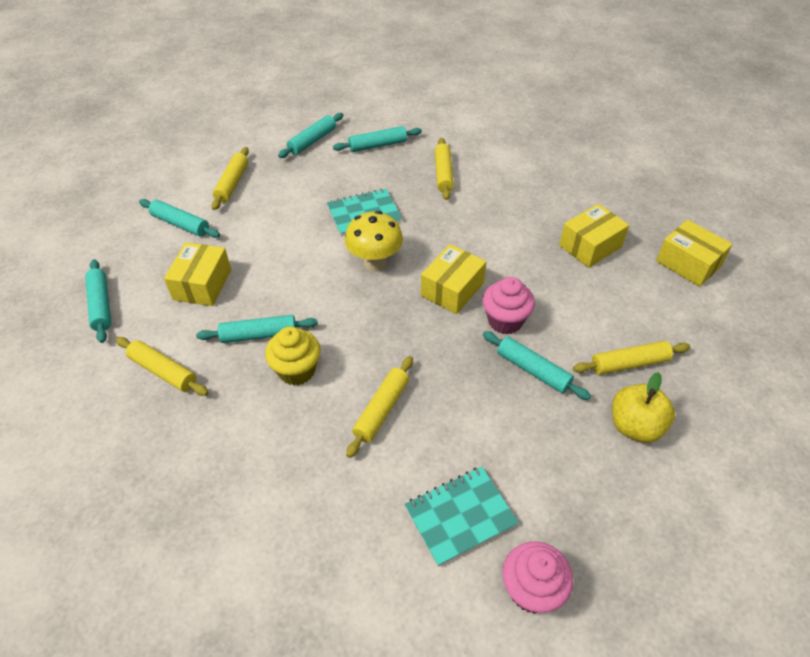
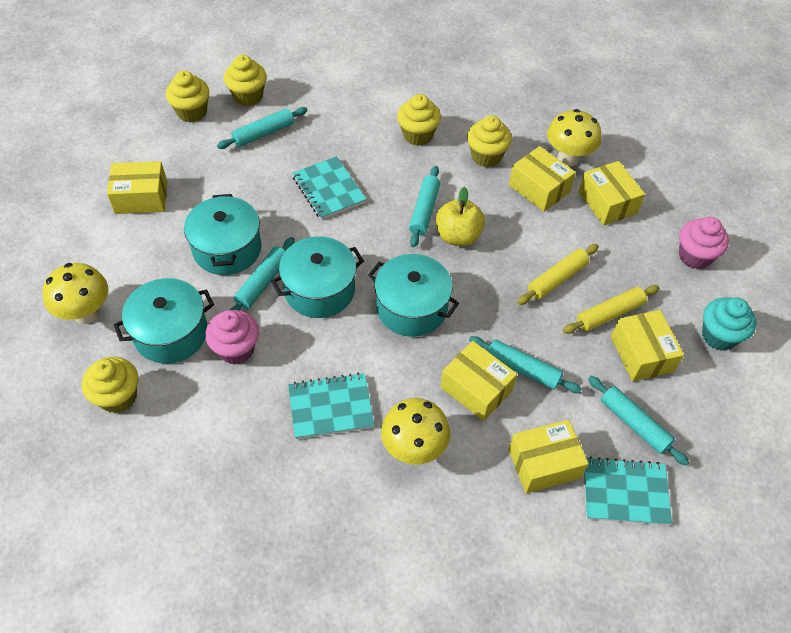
turquoise cupcake: 0 -> 1
turquoise notebook: 2 -> 3
turquoise pot: 0 -> 4
turquoise rolling pin: 6 -> 5
yellow box: 4 -> 6
yellow cupcake: 1 -> 5
yellow mushroom: 1 -> 3
yellow rolling pin: 5 -> 2

